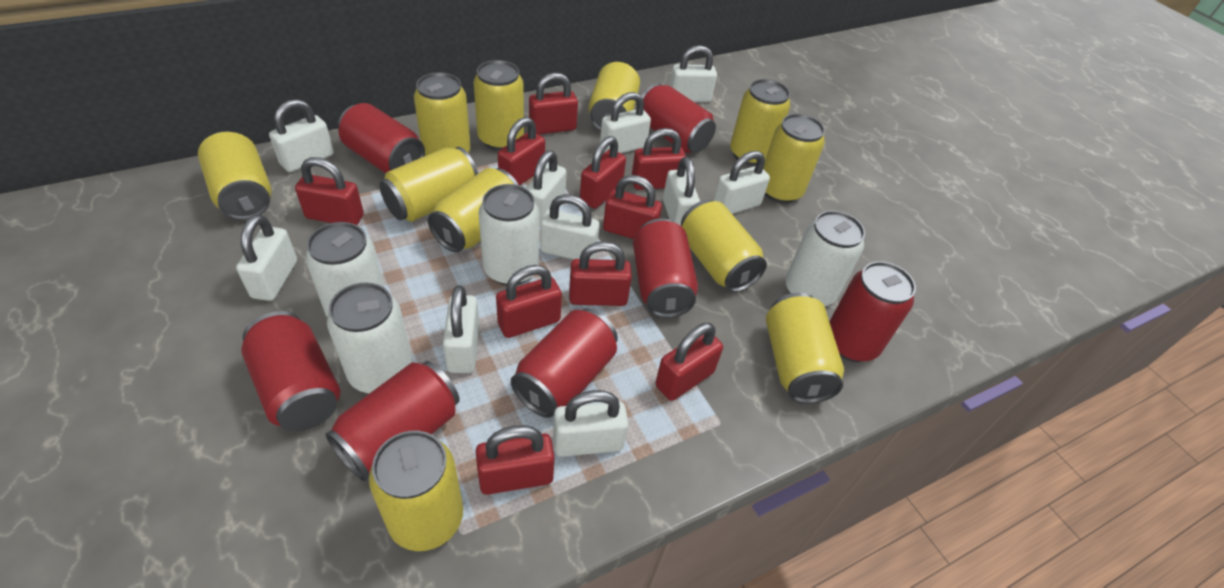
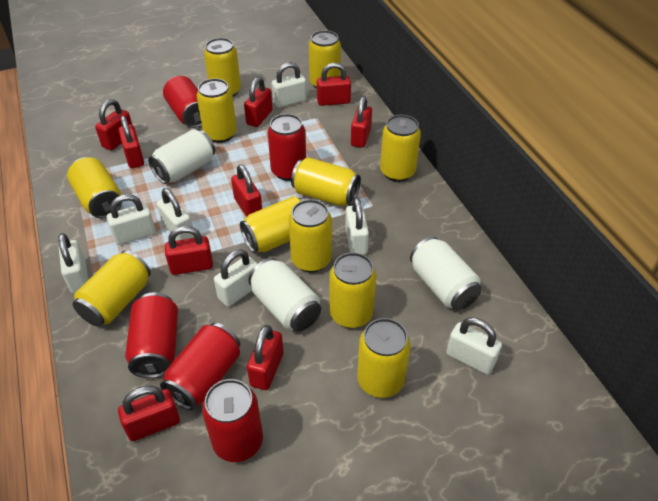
red can: 7 -> 5
red padlock: 10 -> 9
white can: 4 -> 3
white padlock: 10 -> 7

